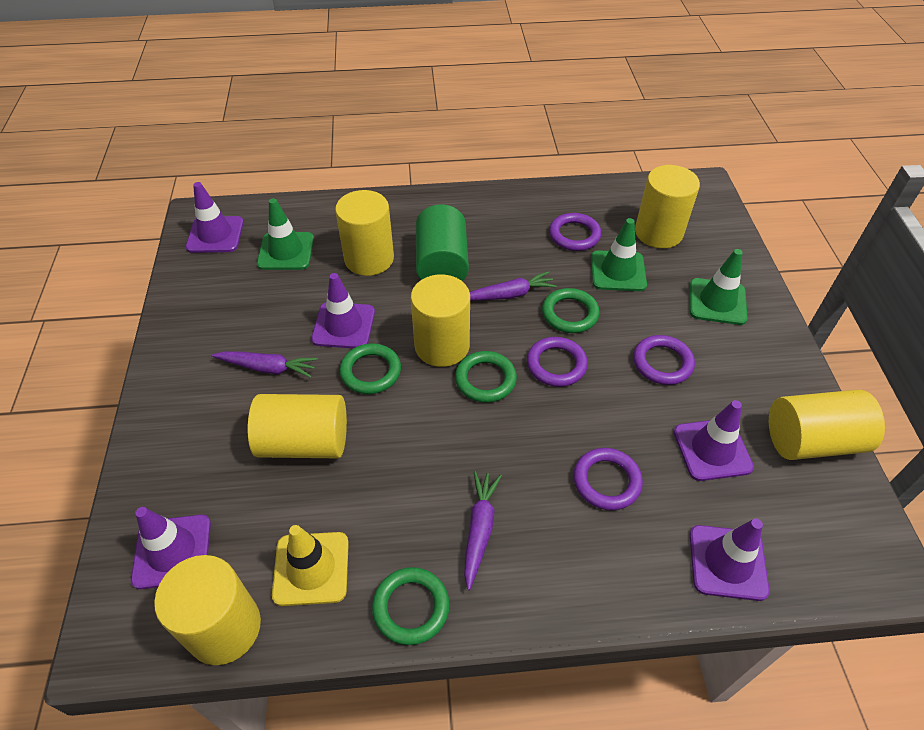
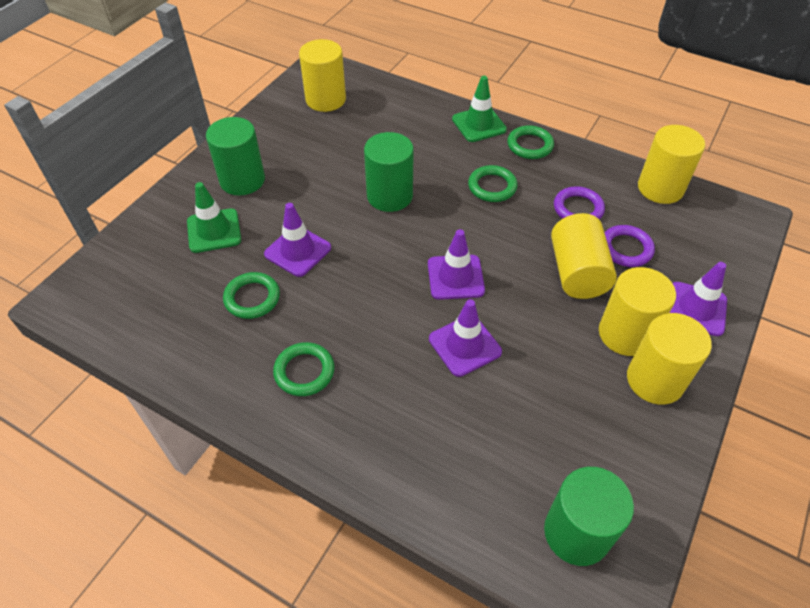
green cylinder: 1 -> 3
green traffic cone: 3 -> 2
purple carrot: 3 -> 0
purple ring: 4 -> 2
purple traffic cone: 5 -> 4
yellow cylinder: 6 -> 5
yellow traffic cone: 1 -> 0

